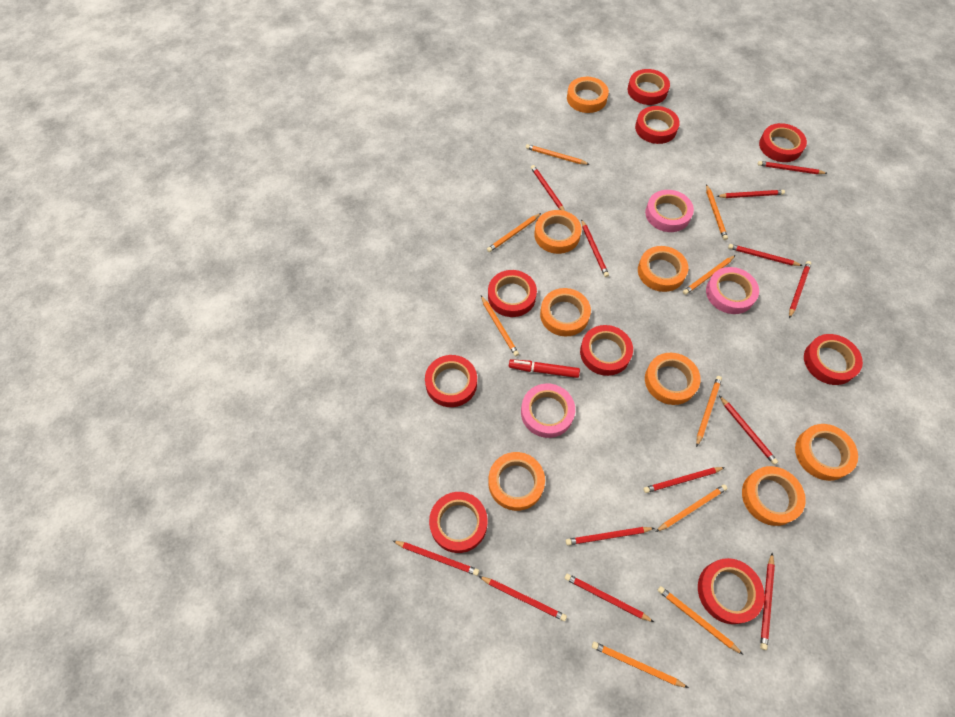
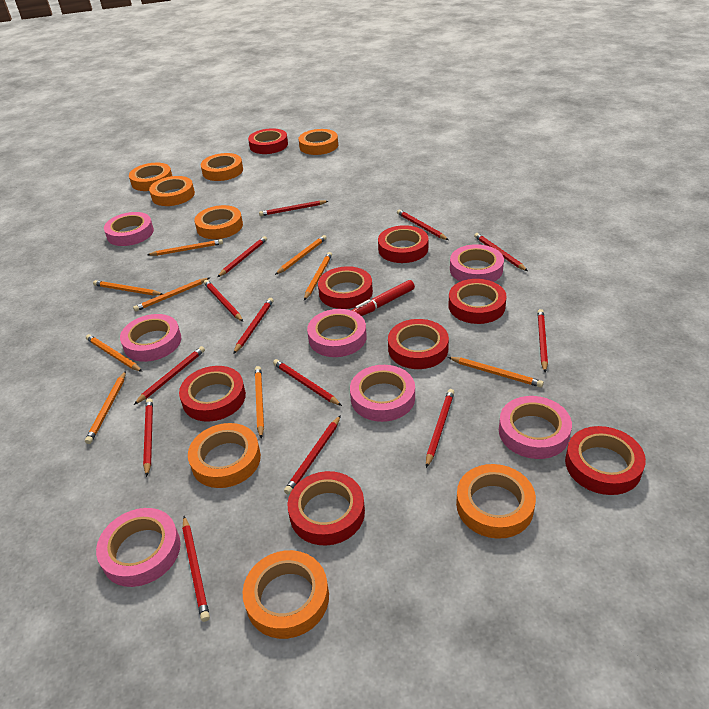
pink tape: 3 -> 7
red tape: 9 -> 8

